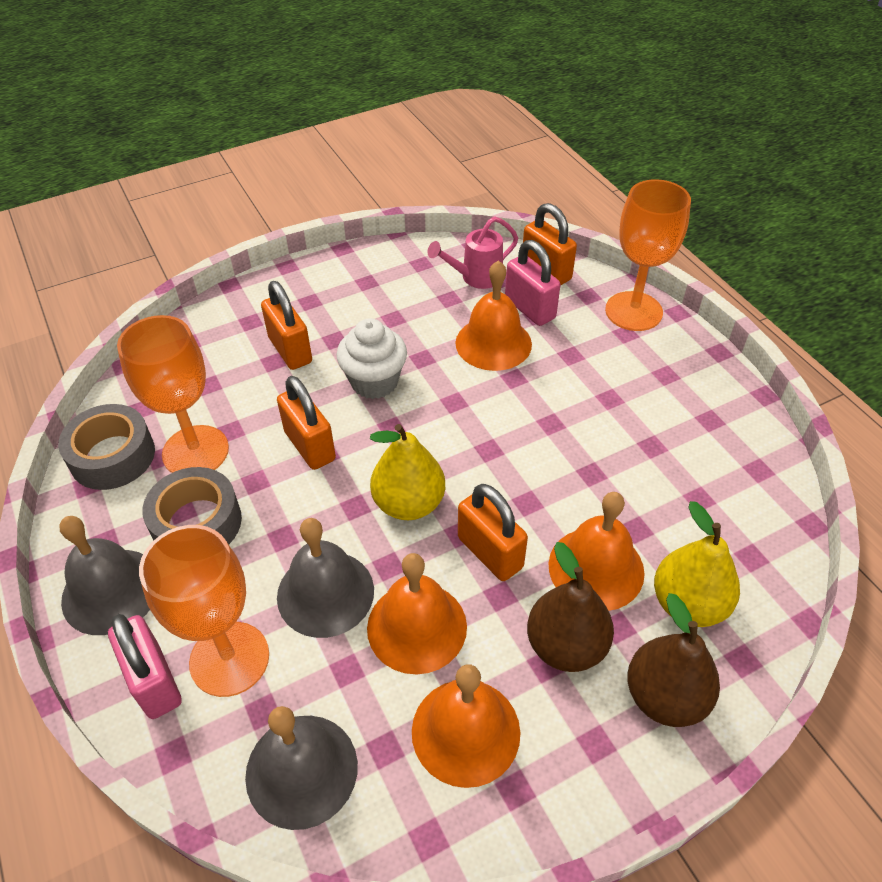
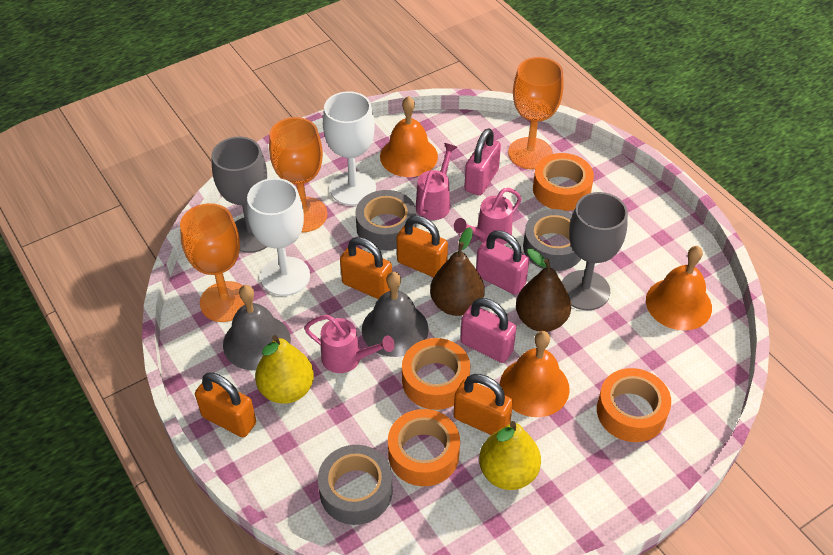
grey bell: 3 -> 2
grey goblet: 0 -> 2
grey tape: 2 -> 3
orange bell: 4 -> 3
orange tape: 0 -> 4
pink padlock: 2 -> 3
pink watering can: 1 -> 3
white cupcake: 1 -> 0
white goblet: 0 -> 2

